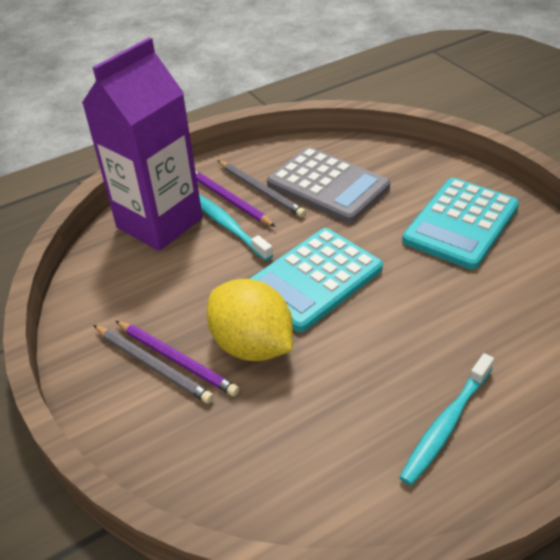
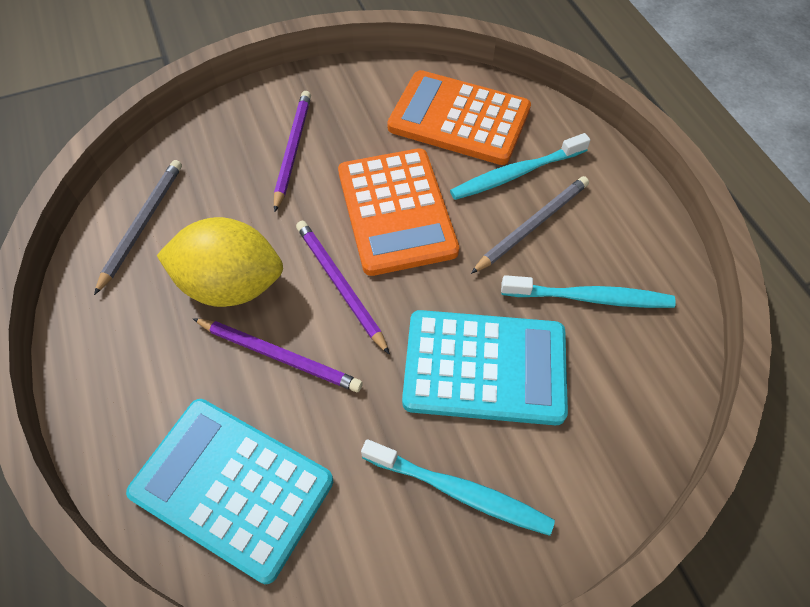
grey calculator: 1 -> 0
orange calculator: 0 -> 2
purple carton: 1 -> 0
purple pencil: 2 -> 3
turquoise toothbrush: 2 -> 3

